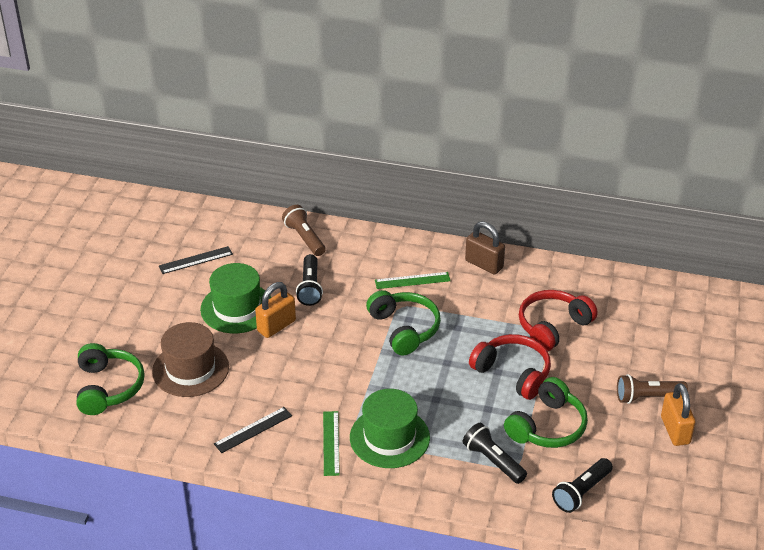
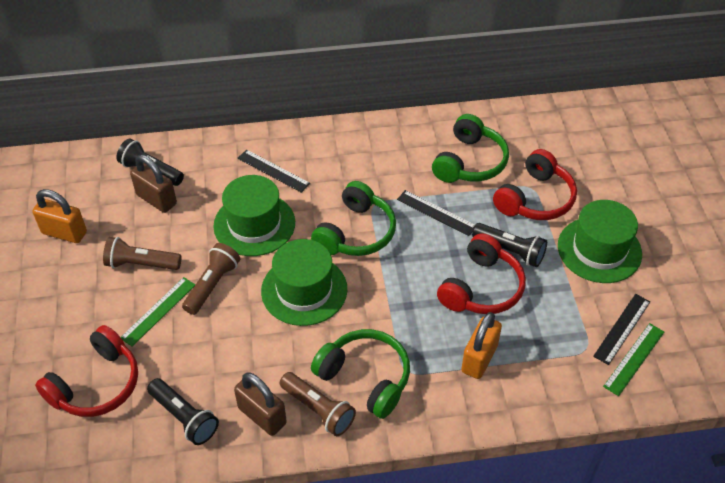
black ruler: 2 -> 3
brown flashlight: 2 -> 3
brown hat: 1 -> 0
brown padlock: 1 -> 2
green hat: 2 -> 3
red headphones: 2 -> 3

